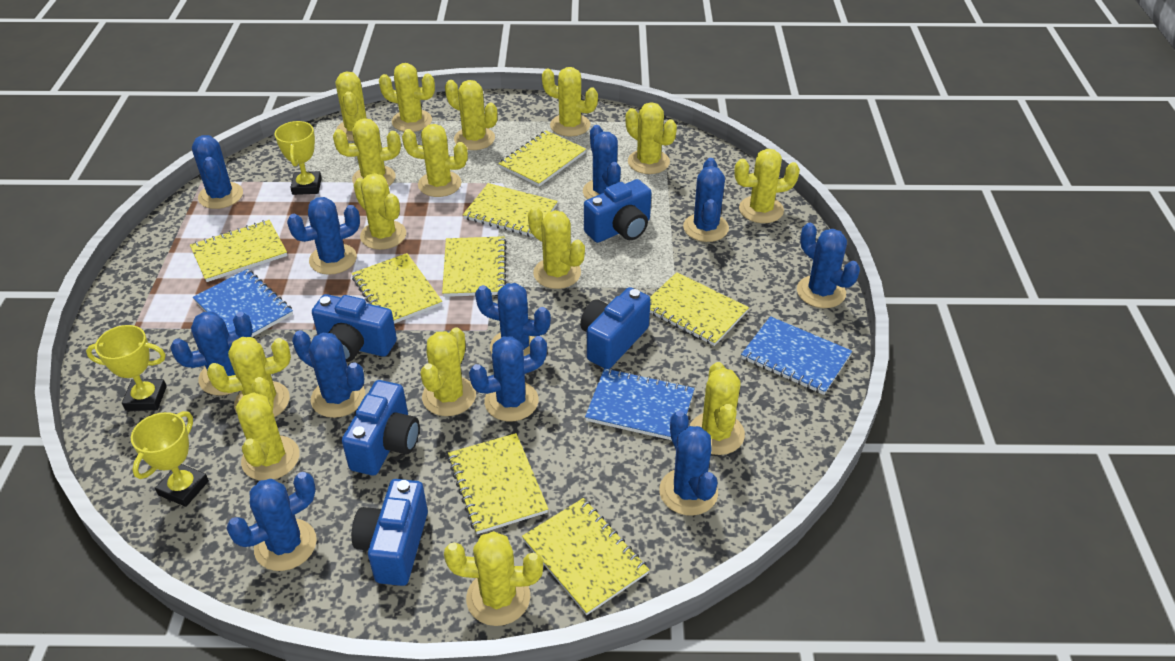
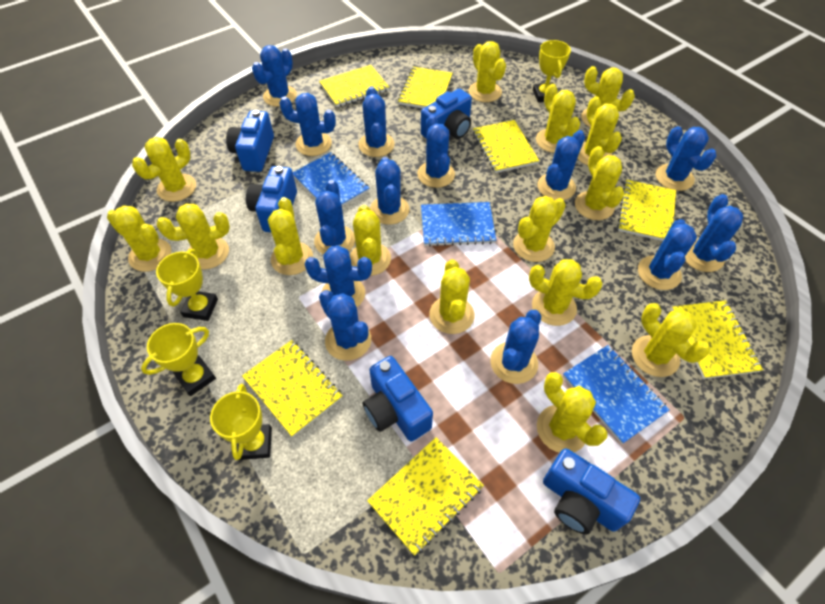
blue cactus: 11 -> 13
yellow notebook: 8 -> 7
yellow trophy: 3 -> 4

